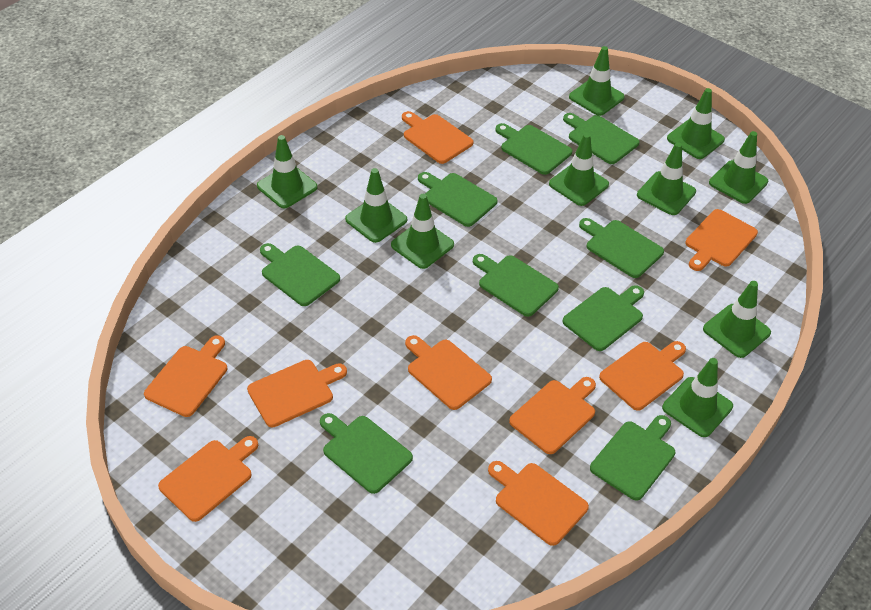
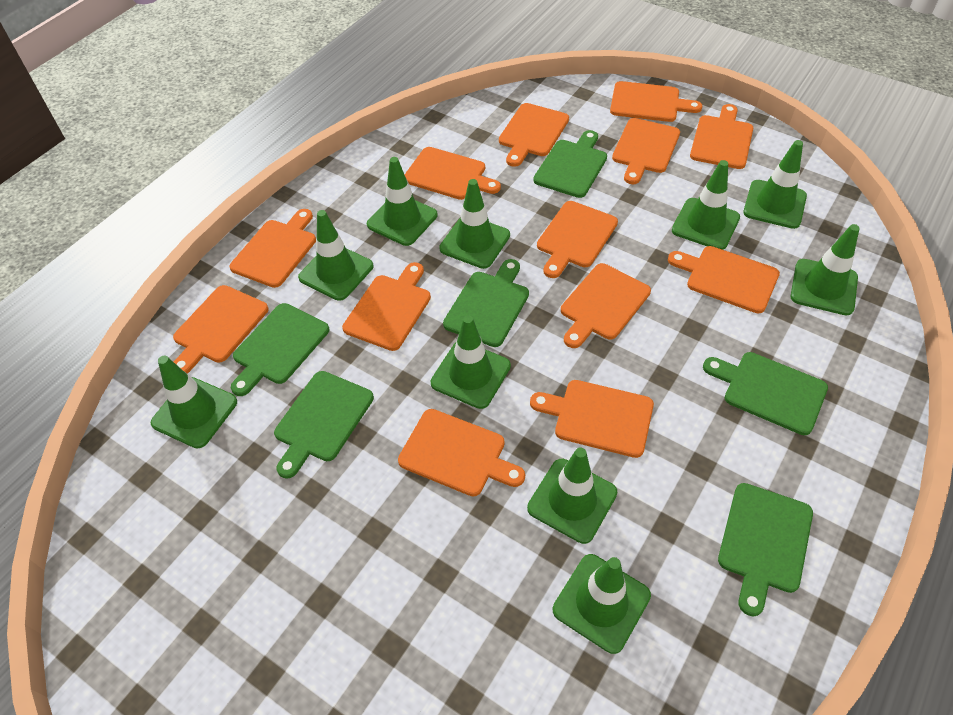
green cutting board: 9 -> 6
orange cutting board: 9 -> 13

